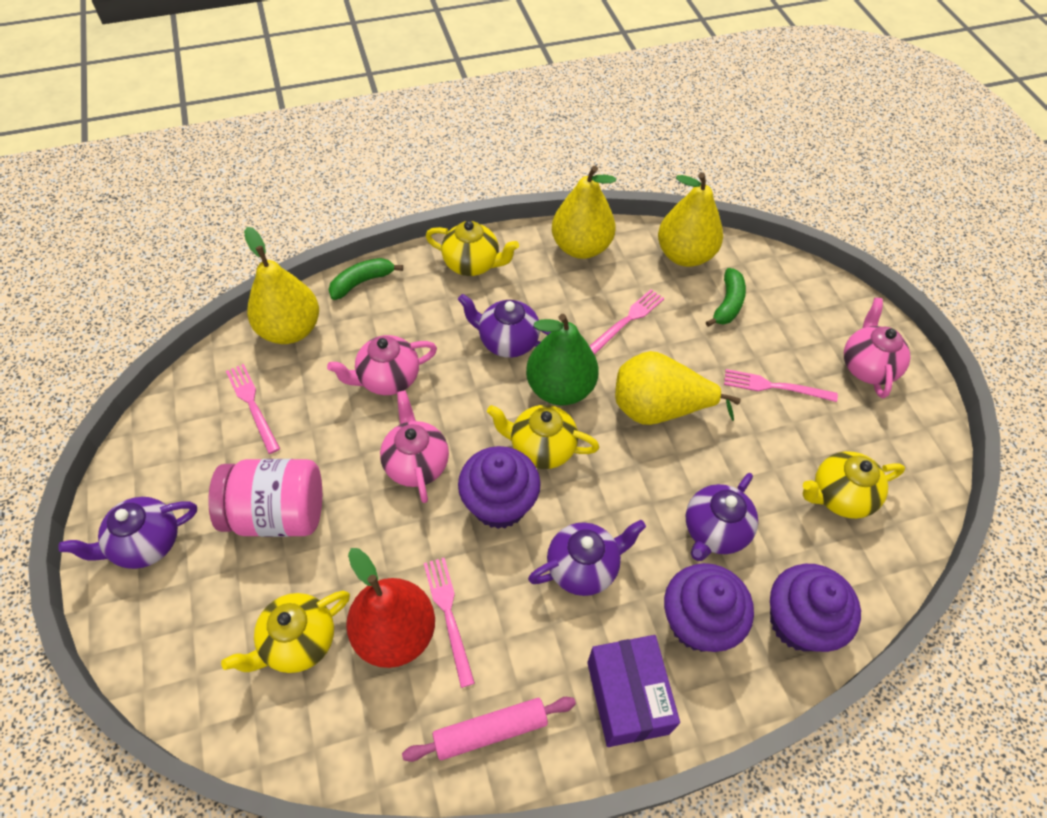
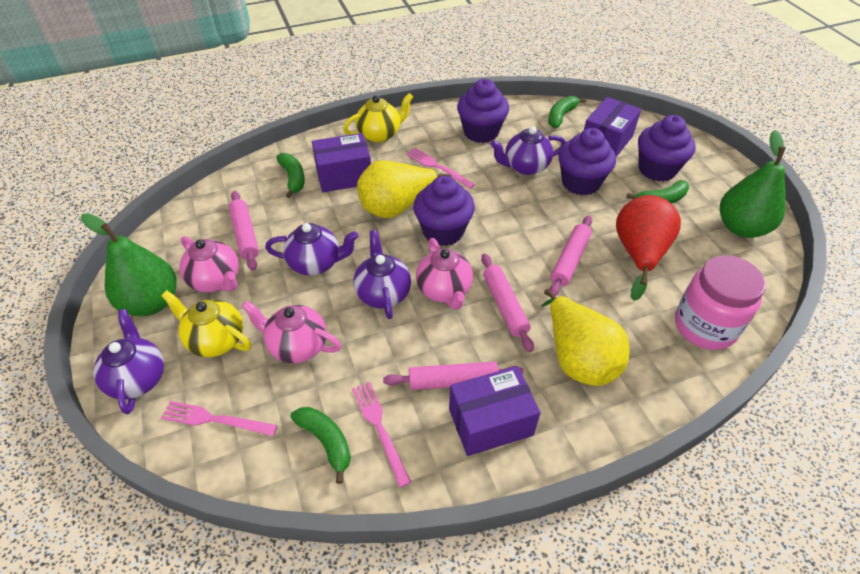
green banana: 2 -> 4
green pear: 1 -> 2
pink fork: 4 -> 3
pink rolling pin: 1 -> 4
purple box: 1 -> 3
purple cupcake: 3 -> 4
yellow pear: 4 -> 2
yellow teapot: 4 -> 2

